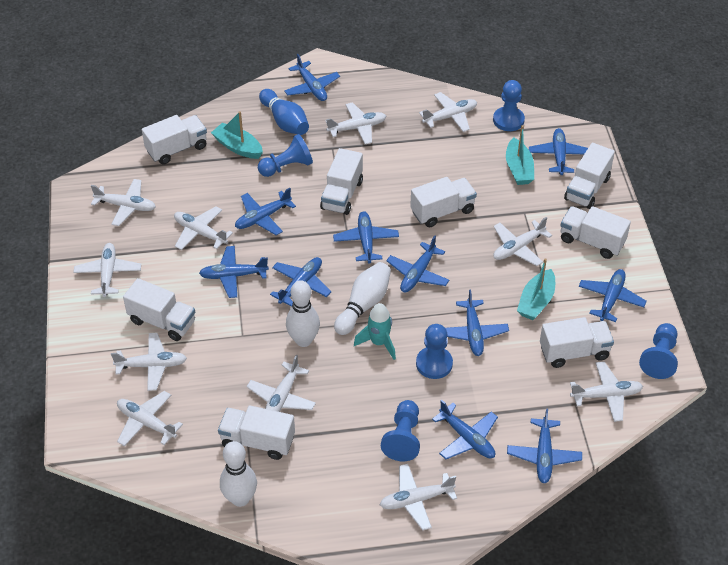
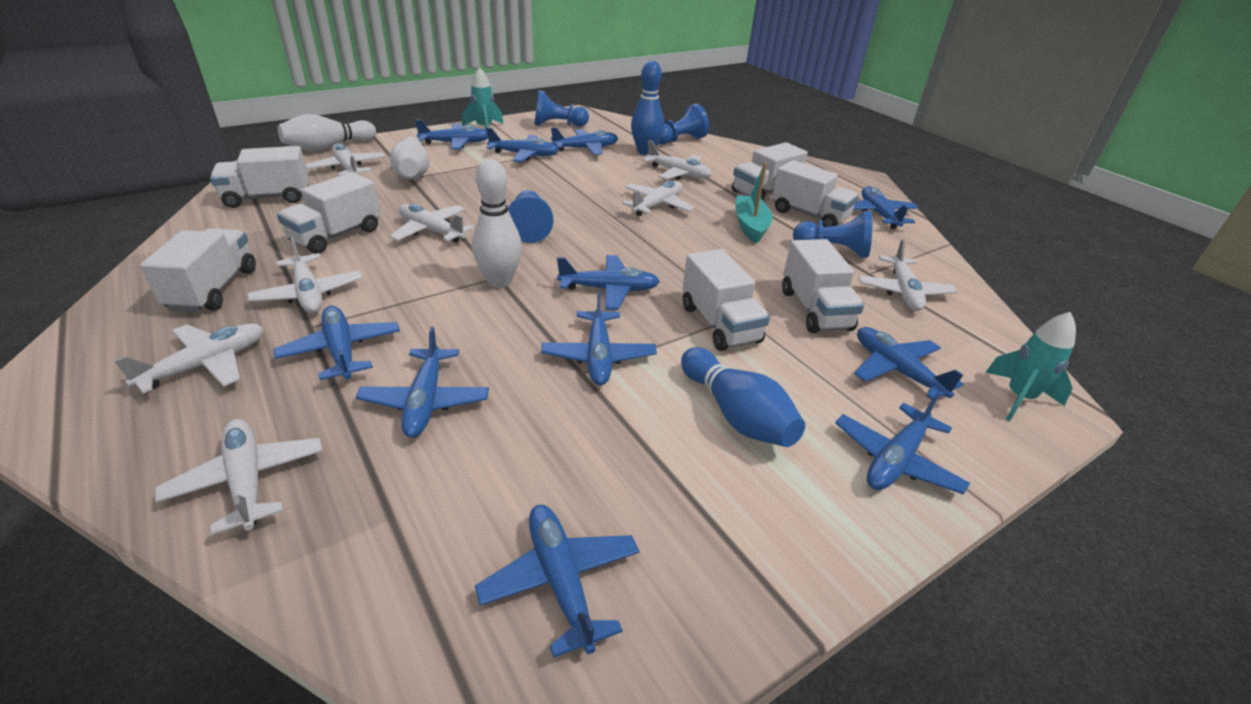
blue bowling pin: 1 -> 2
blue pawn: 5 -> 4
turquoise boat: 3 -> 1
turquoise rocket: 1 -> 2
white plane: 11 -> 8
white truck: 8 -> 7

